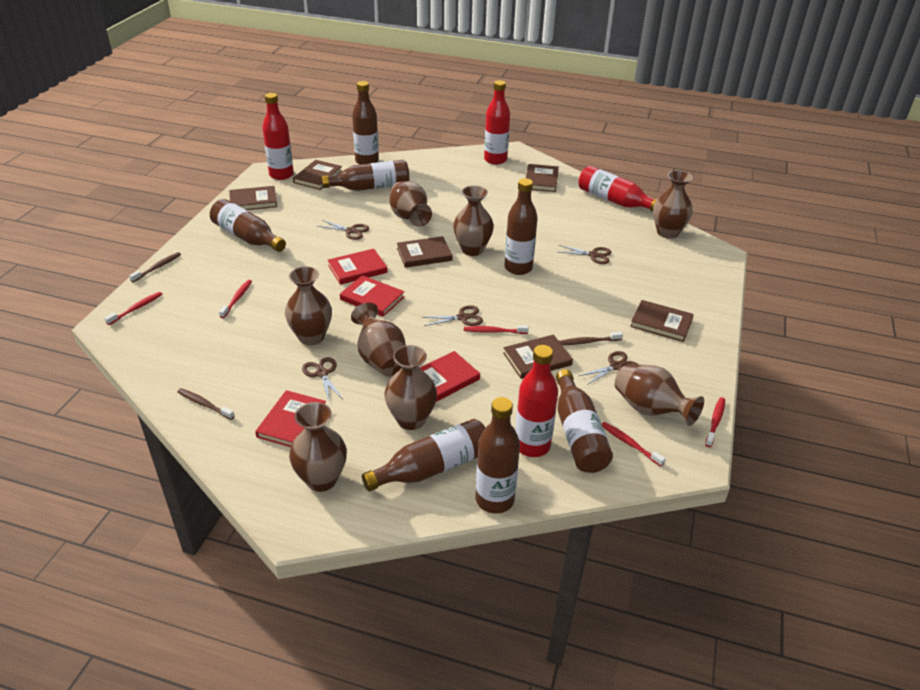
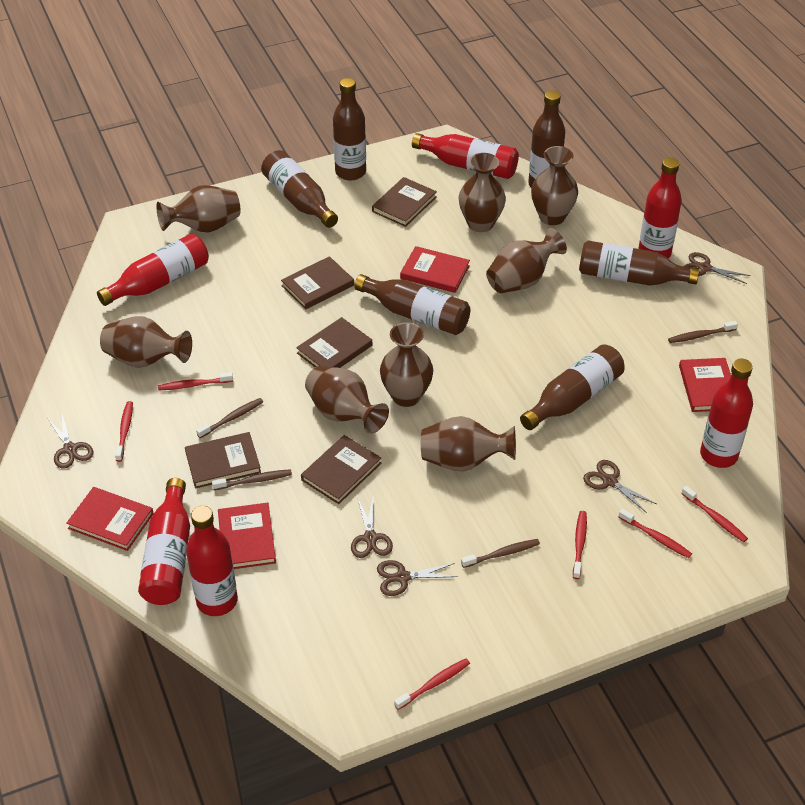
brown book: 6 -> 5
brown bottle: 7 -> 6
brown toothbrush: 3 -> 4
red bottle: 4 -> 6
red toothbrush: 5 -> 6

